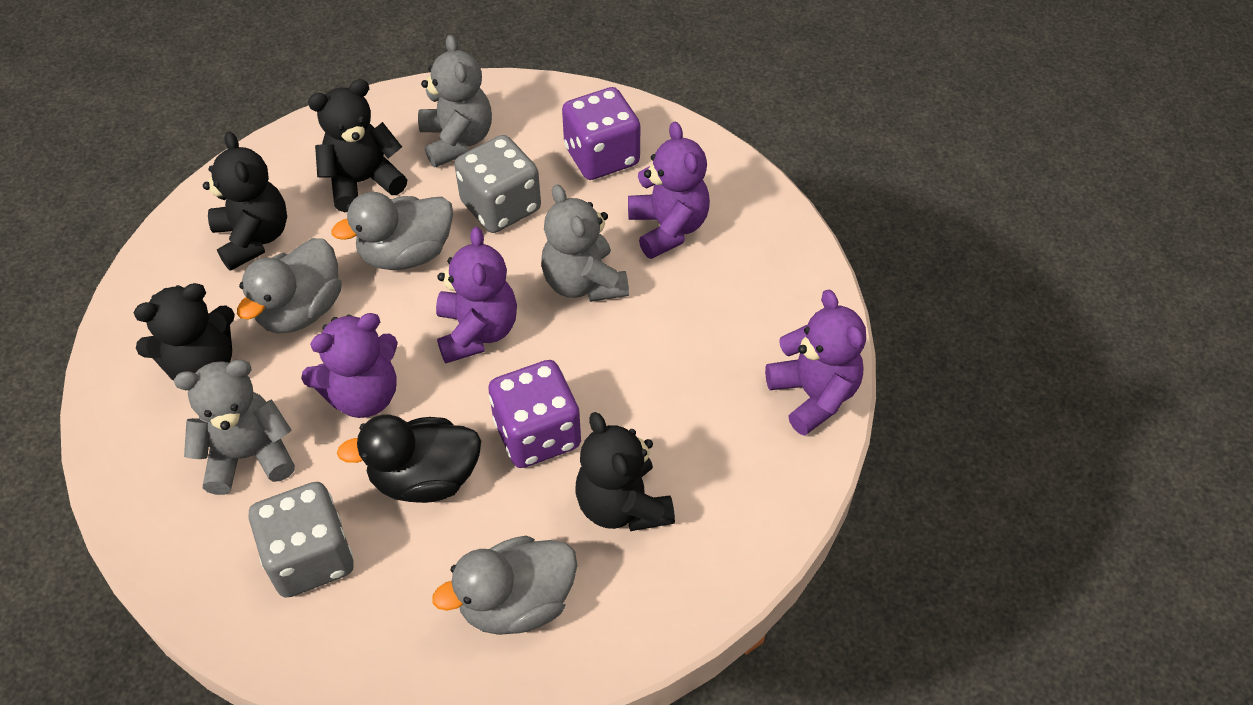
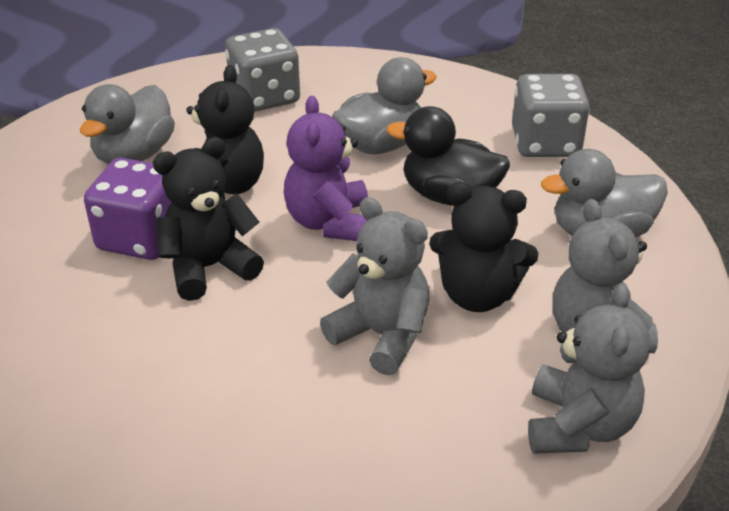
black teddy bear: 4 -> 3
purple dice: 2 -> 1
purple teddy bear: 4 -> 1

